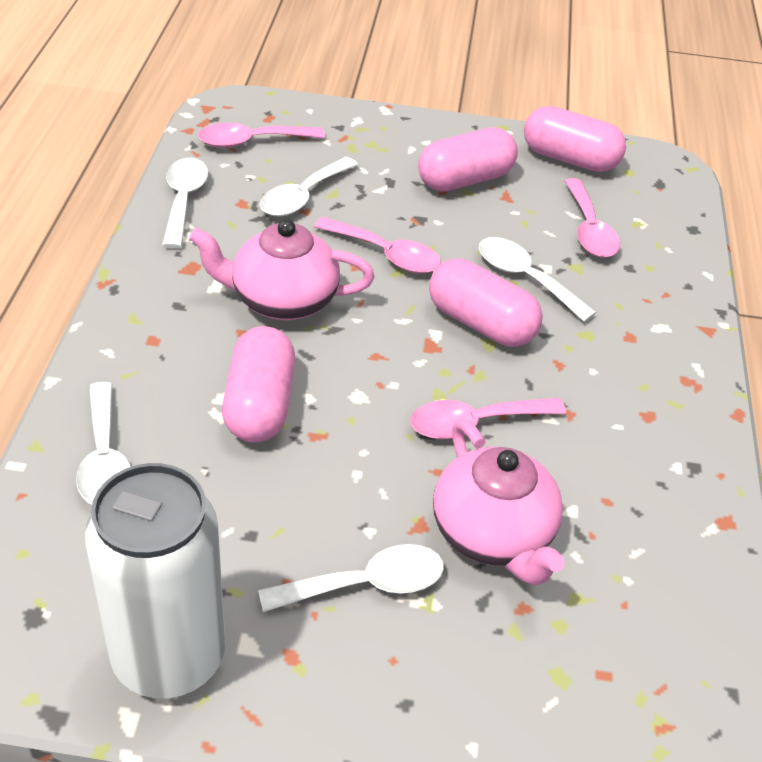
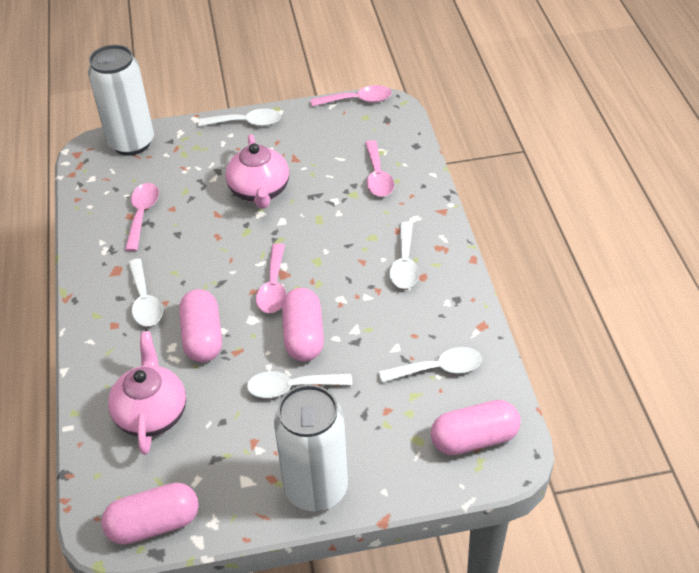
white can: 1 -> 2

